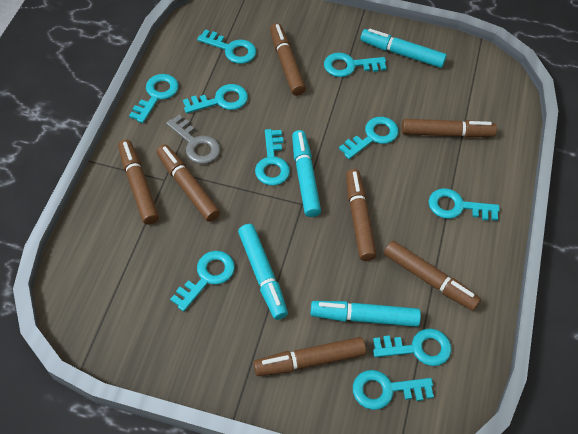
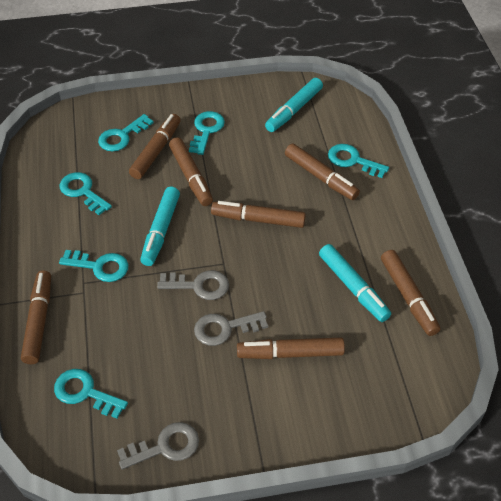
grey key: 1 -> 3
turquoise key: 10 -> 6
turquoise marker: 4 -> 3

